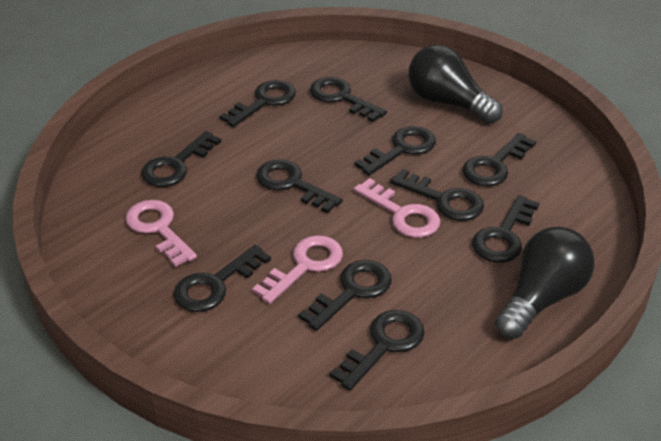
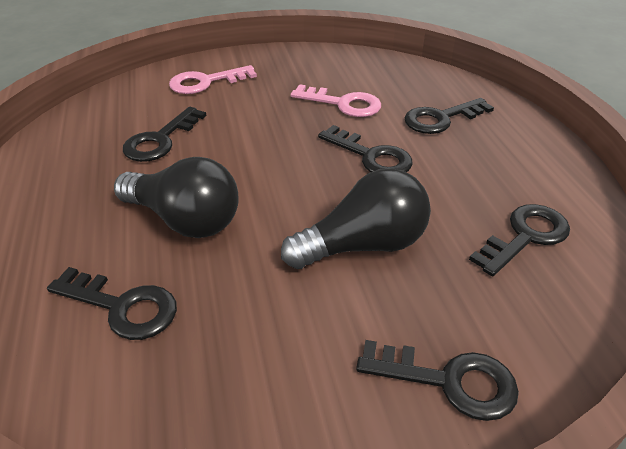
black key: 11 -> 6
pink key: 3 -> 2

